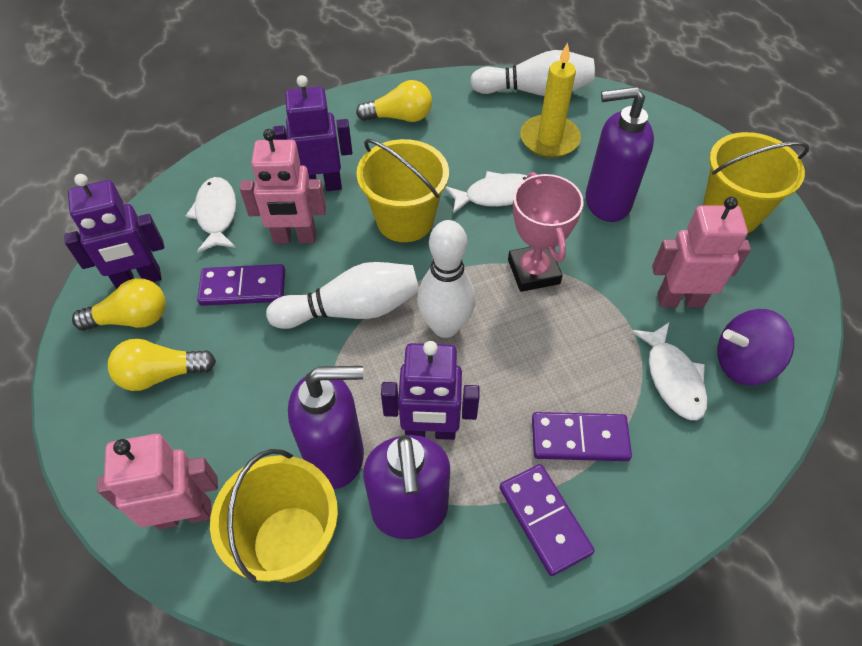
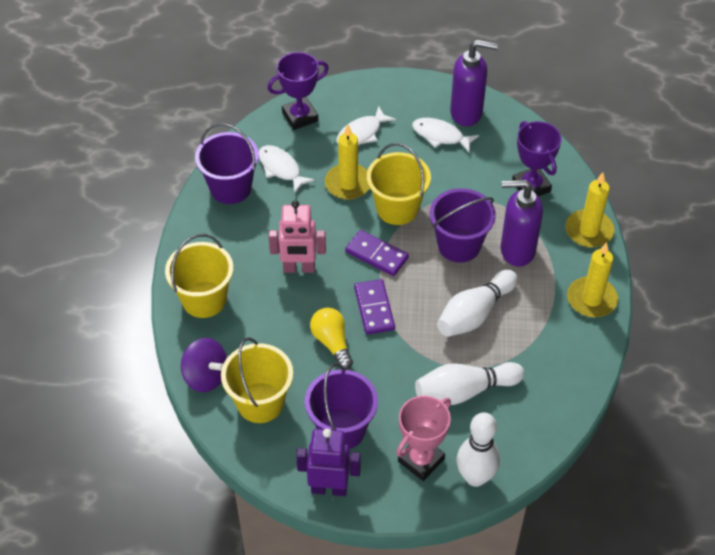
pink robot: 3 -> 1
purple bucket: 0 -> 3
purple domino: 3 -> 2
purple robot: 3 -> 1
purple soap dispenser: 3 -> 2
purple trophy: 0 -> 2
yellow candle: 1 -> 3
yellow light bulb: 3 -> 1

